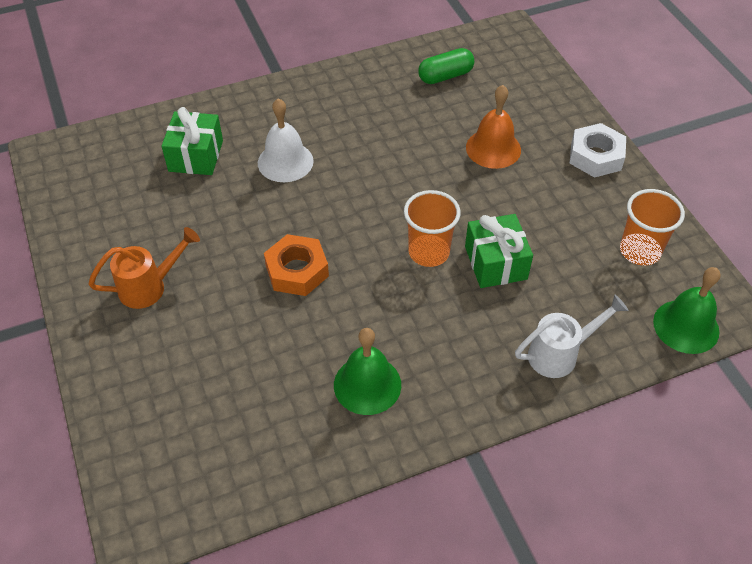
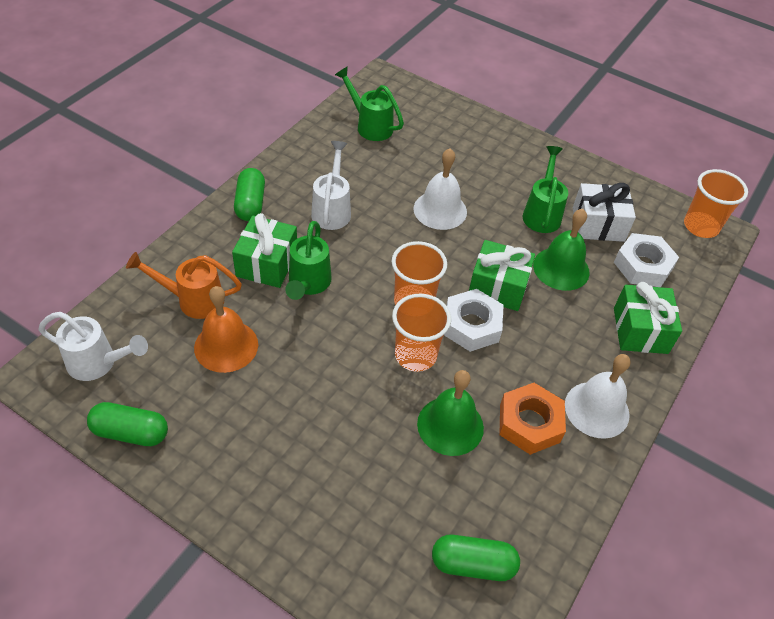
green capsule: 1 -> 3
green gift: 2 -> 3
green watering can: 0 -> 3
orange cup: 2 -> 3
white bell: 1 -> 2
white gift: 0 -> 1
white nut: 1 -> 2
white watering can: 1 -> 2

